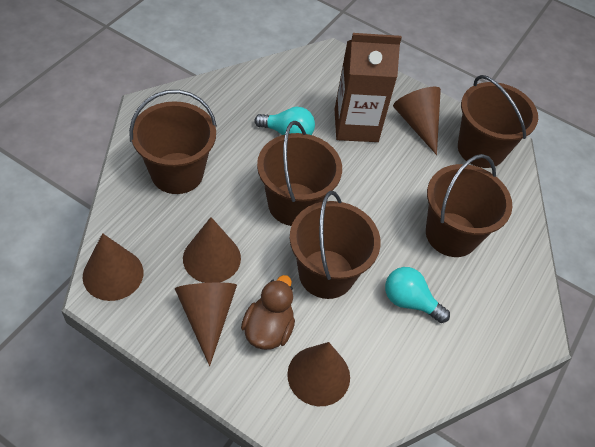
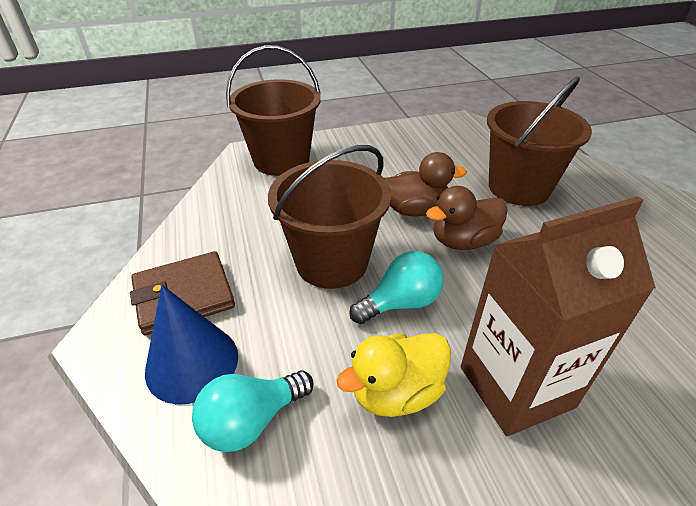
blue cone: 0 -> 1
brown bucket: 5 -> 3
brown cone: 5 -> 0
brown duck: 1 -> 2
brown wallet: 0 -> 1
yellow duck: 0 -> 1

